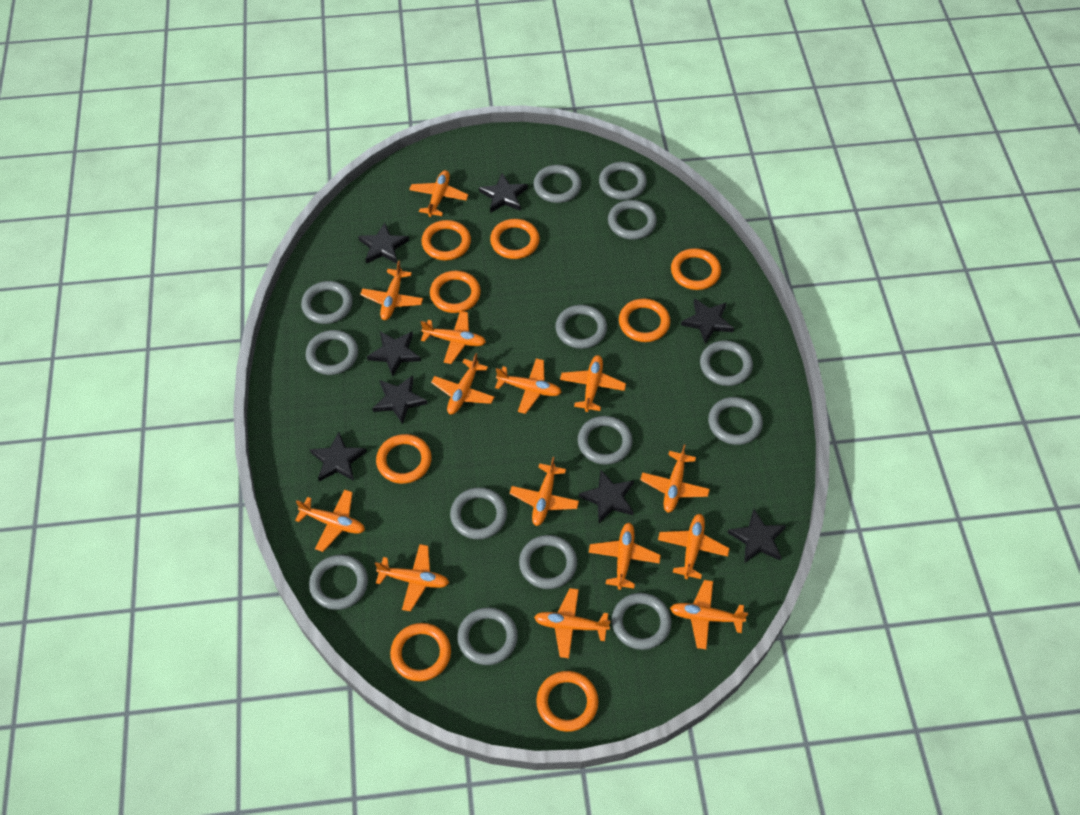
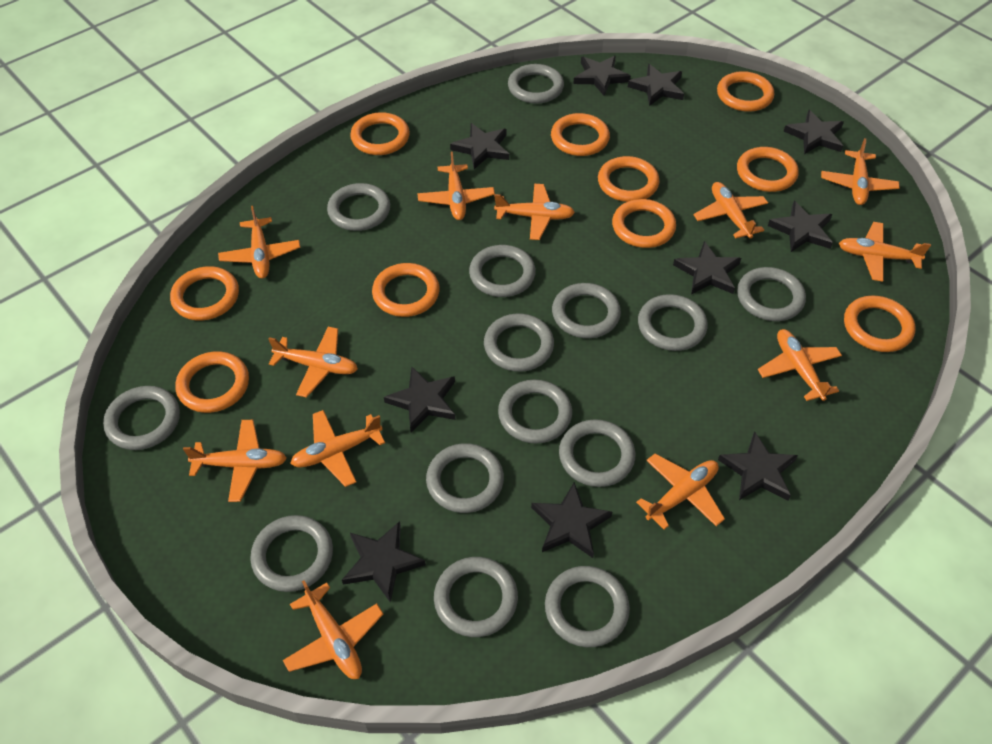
black star: 8 -> 10
orange plane: 14 -> 12
orange ring: 8 -> 10

